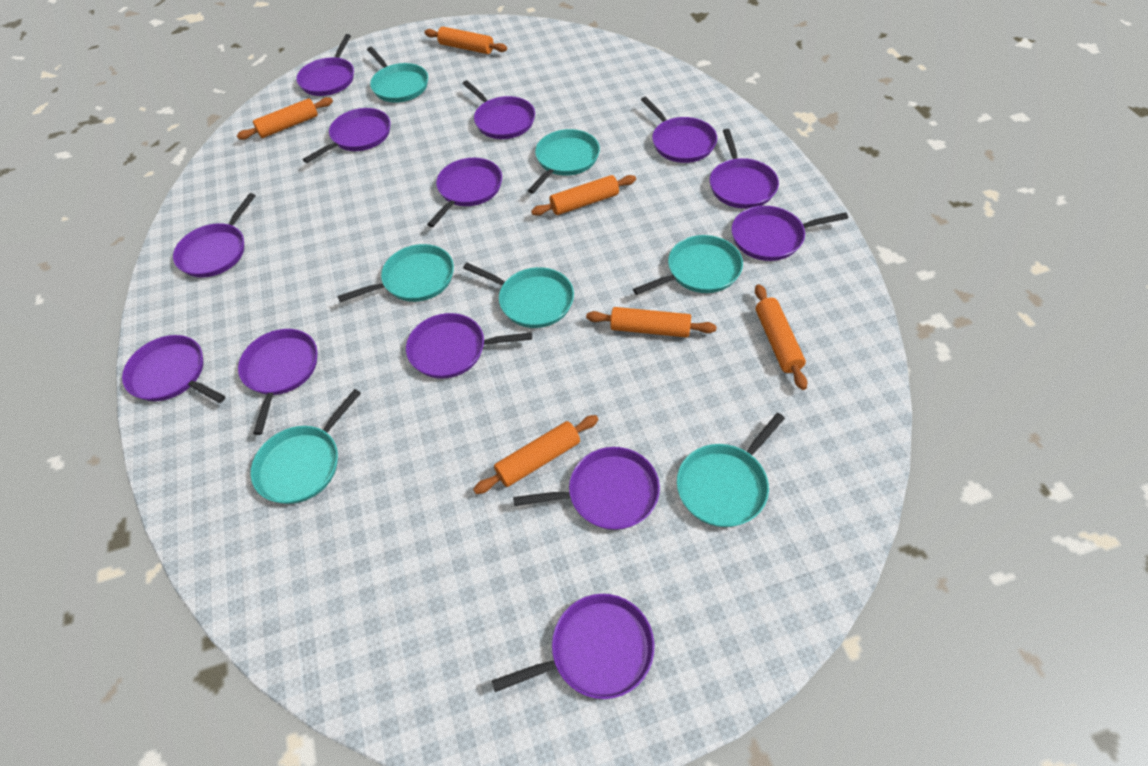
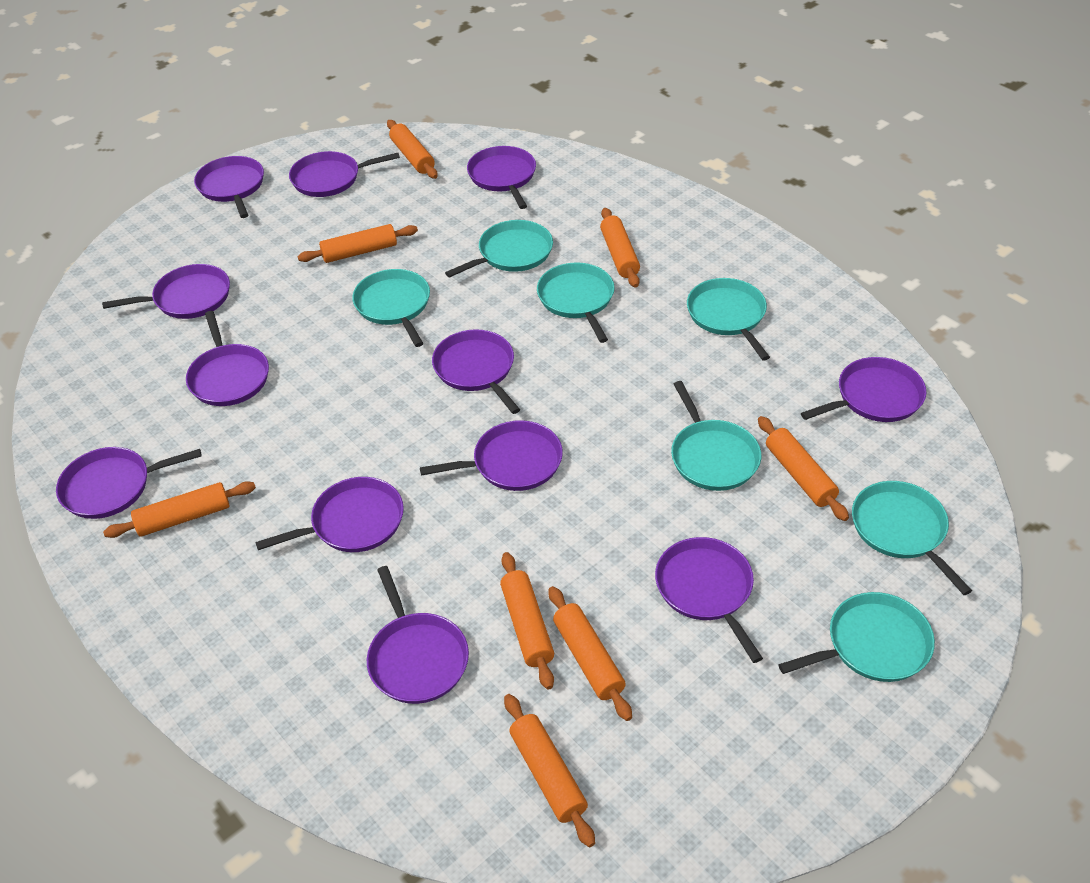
orange rolling pin: 6 -> 8
purple pan: 13 -> 12

